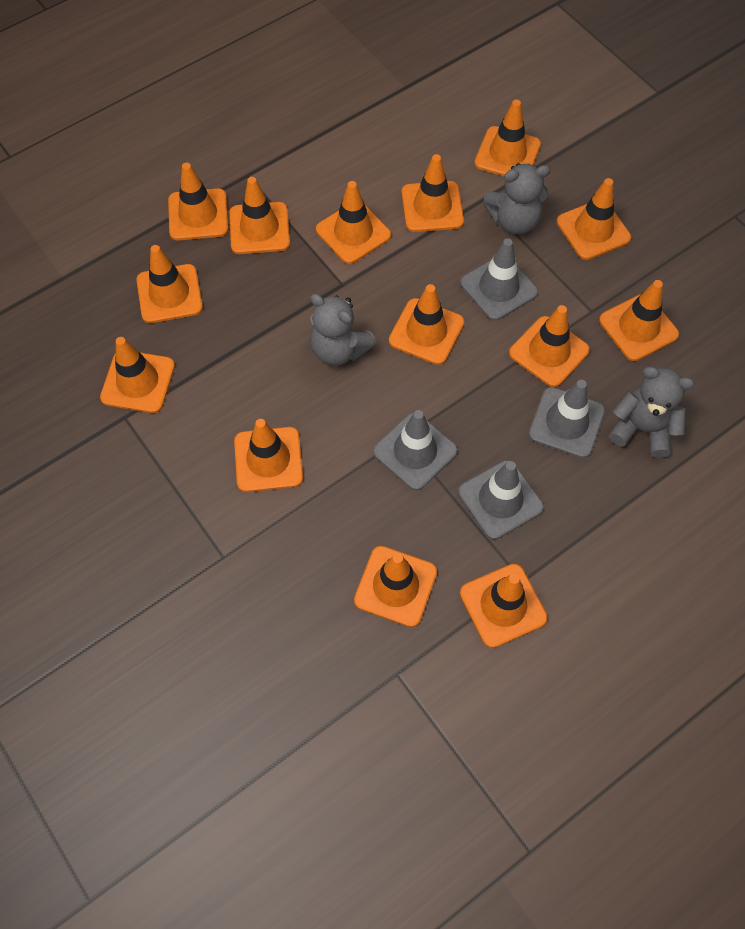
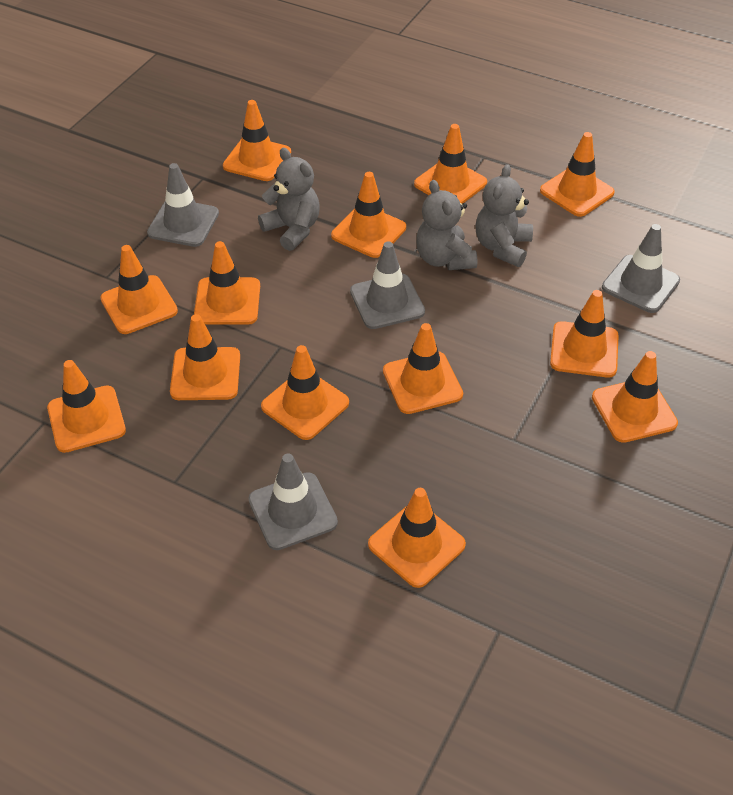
orange traffic cone: 14 -> 13

